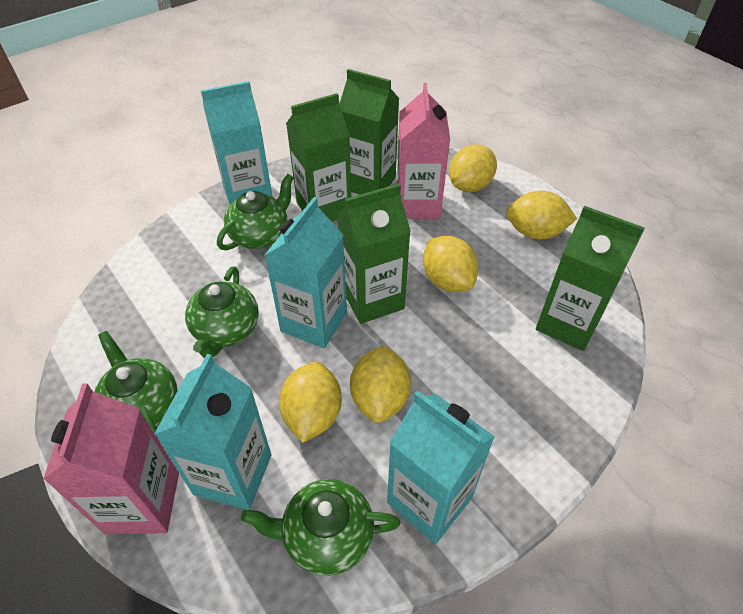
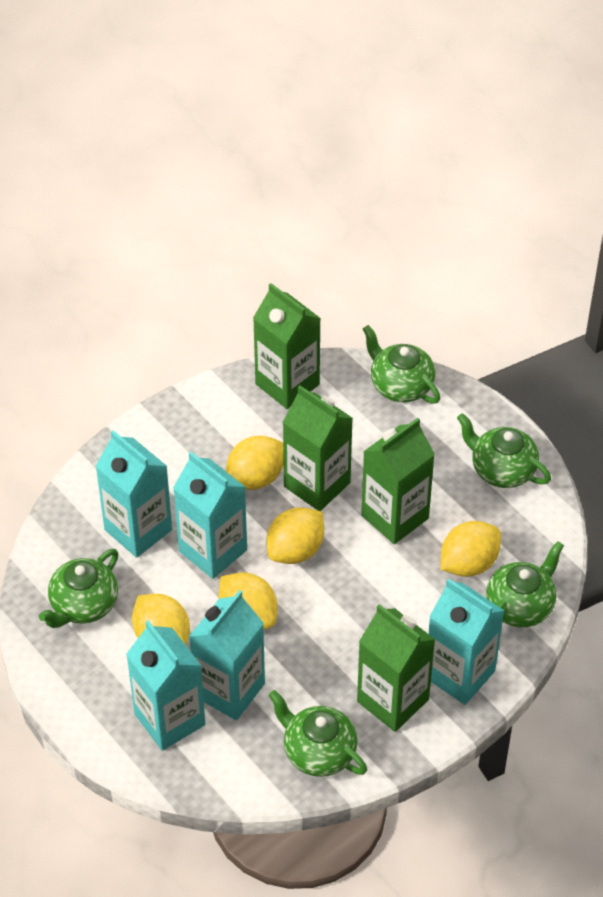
green teapot: 4 -> 5
pink carton: 2 -> 0
turquoise carton: 4 -> 5

